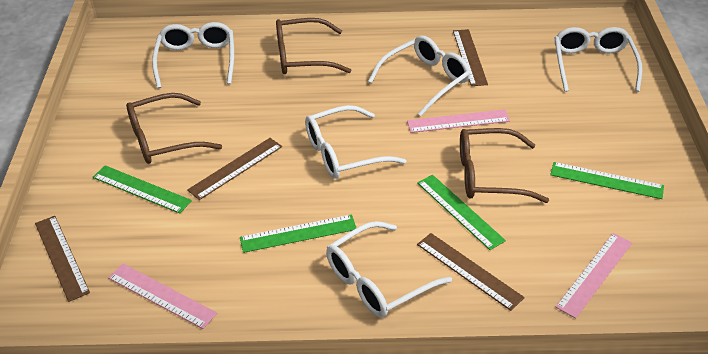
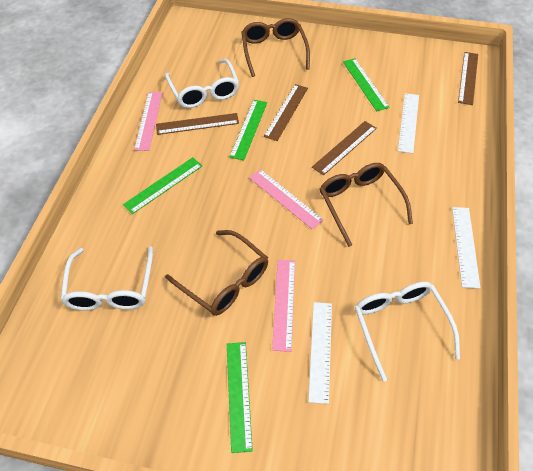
white glasses: 5 -> 3
white ruler: 0 -> 3

